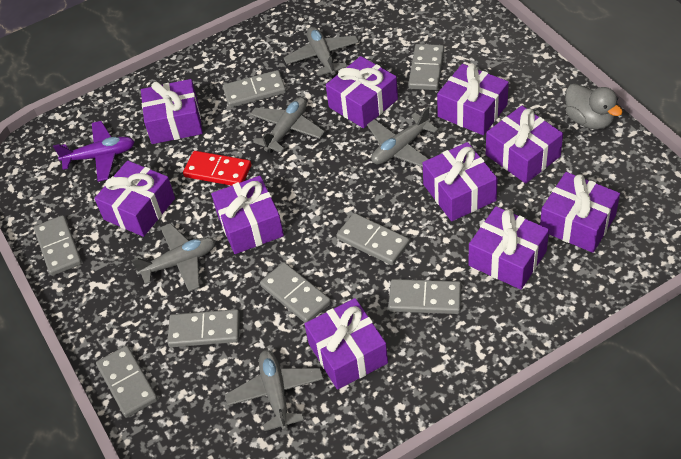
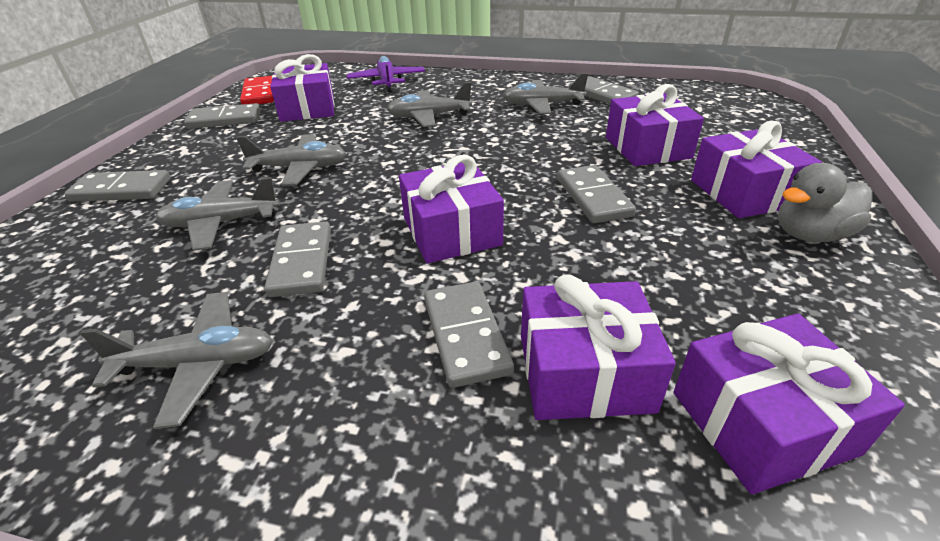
grey domino: 8 -> 6
purple gift: 10 -> 6

